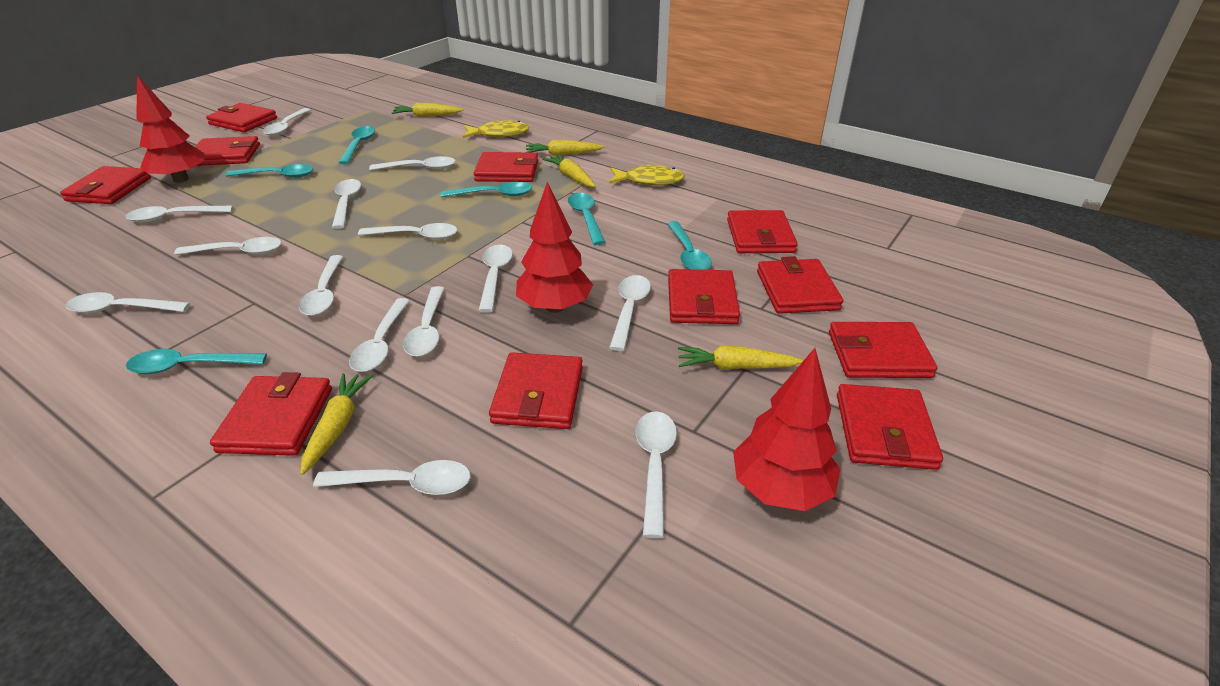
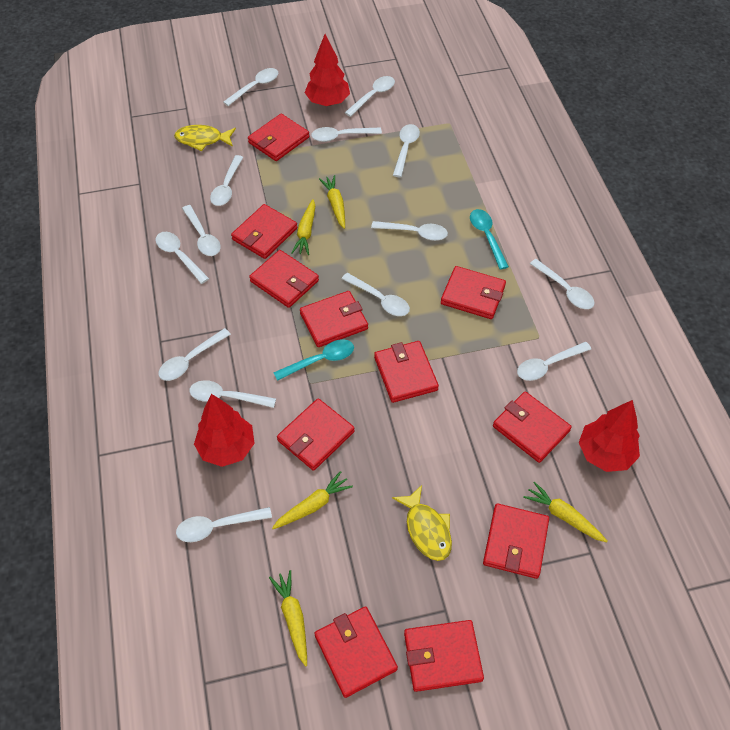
turquoise spoon: 6 -> 2

